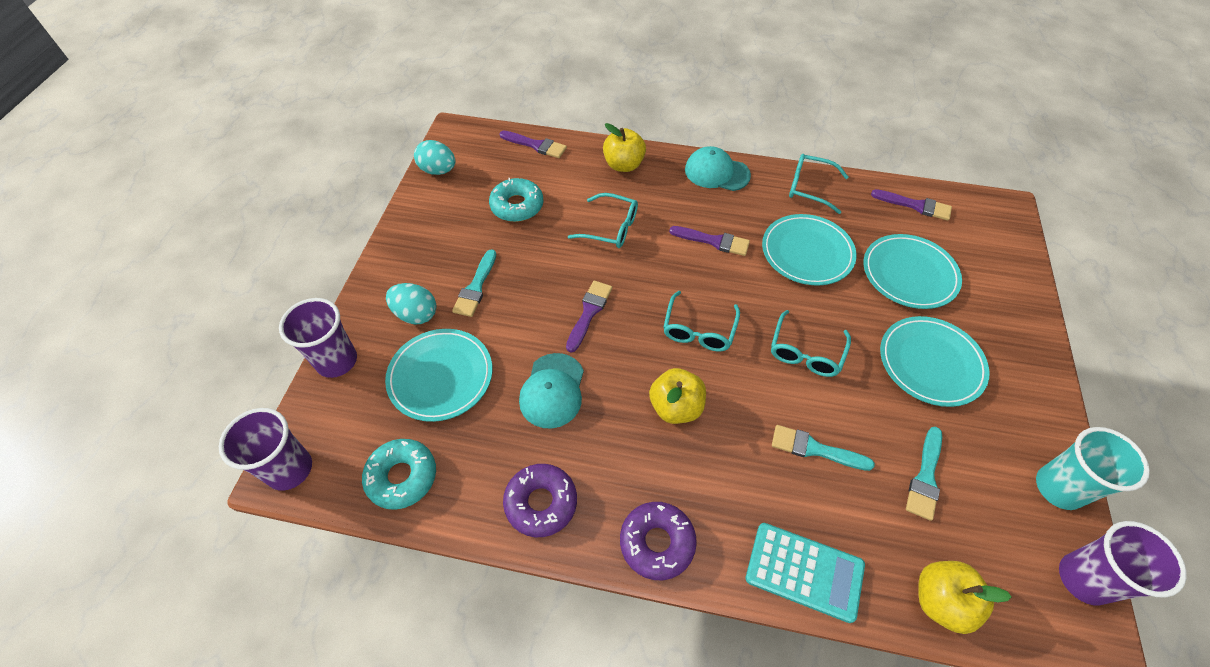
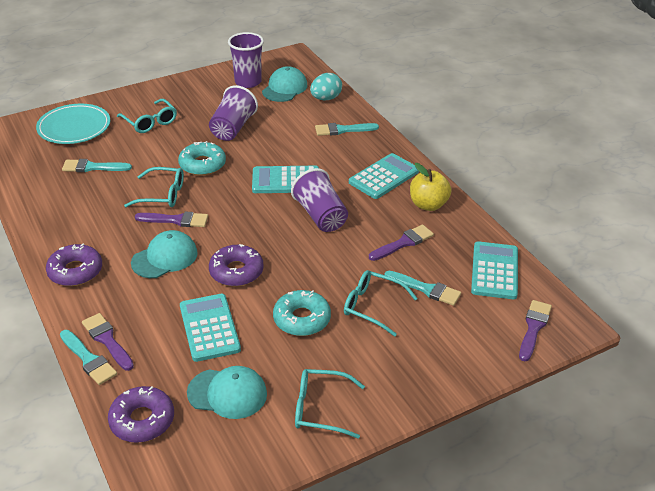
purple donut: 2 -> 3
turquoise brush: 3 -> 4
turquoise calculator: 1 -> 4
turquoise cap: 2 -> 3
turquoise cup: 1 -> 0
turquoise egg: 2 -> 1
turquoise plate: 4 -> 1
yellow apple: 3 -> 1

